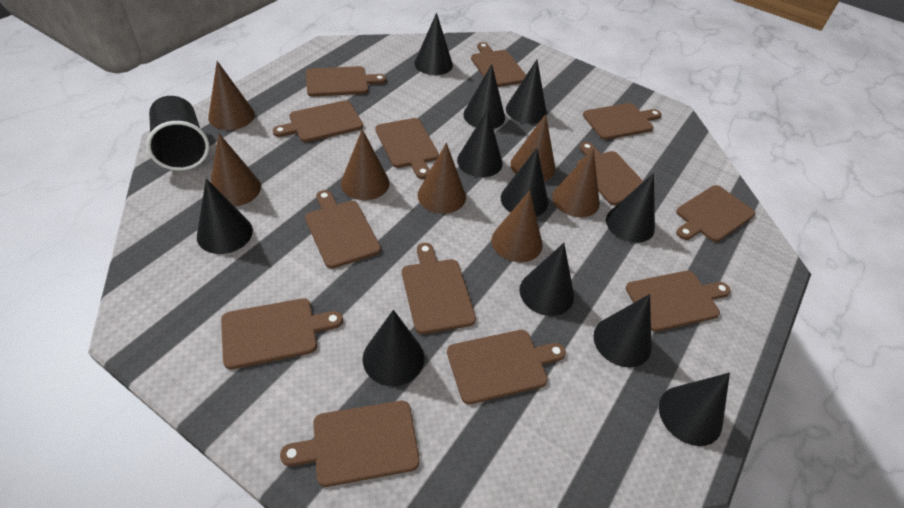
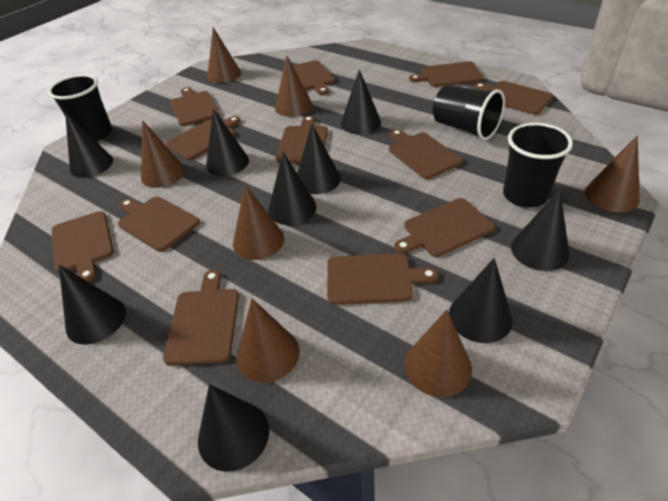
black cone: 11 -> 9
black cup: 1 -> 3
brown cutting board: 13 -> 12

